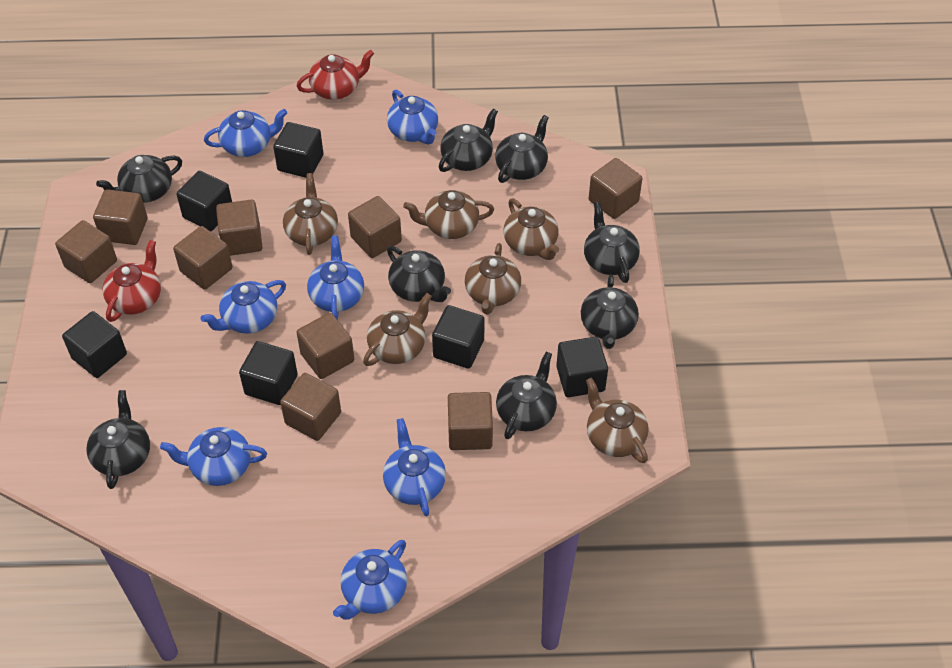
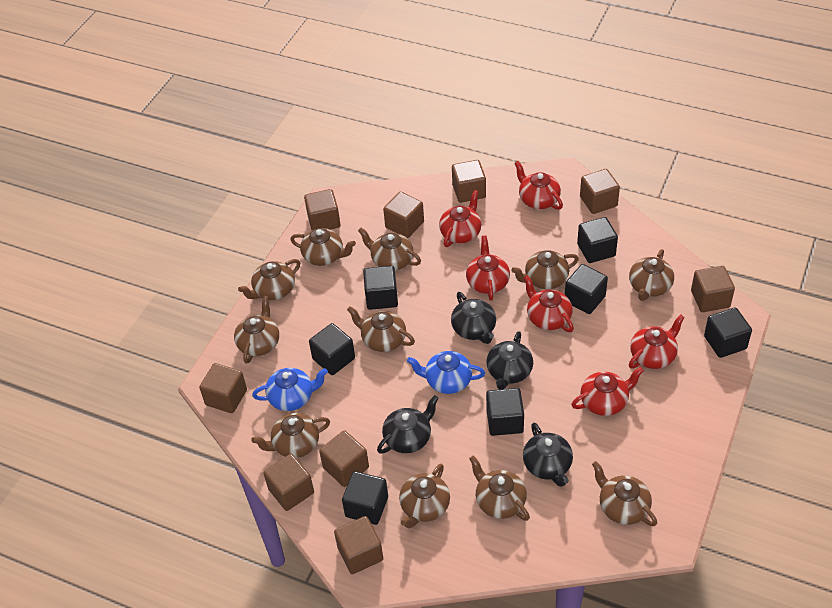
black cube: 6 -> 7
black teapot: 8 -> 4
blue teapot: 7 -> 2
brown teapot: 6 -> 11
red teapot: 2 -> 6

